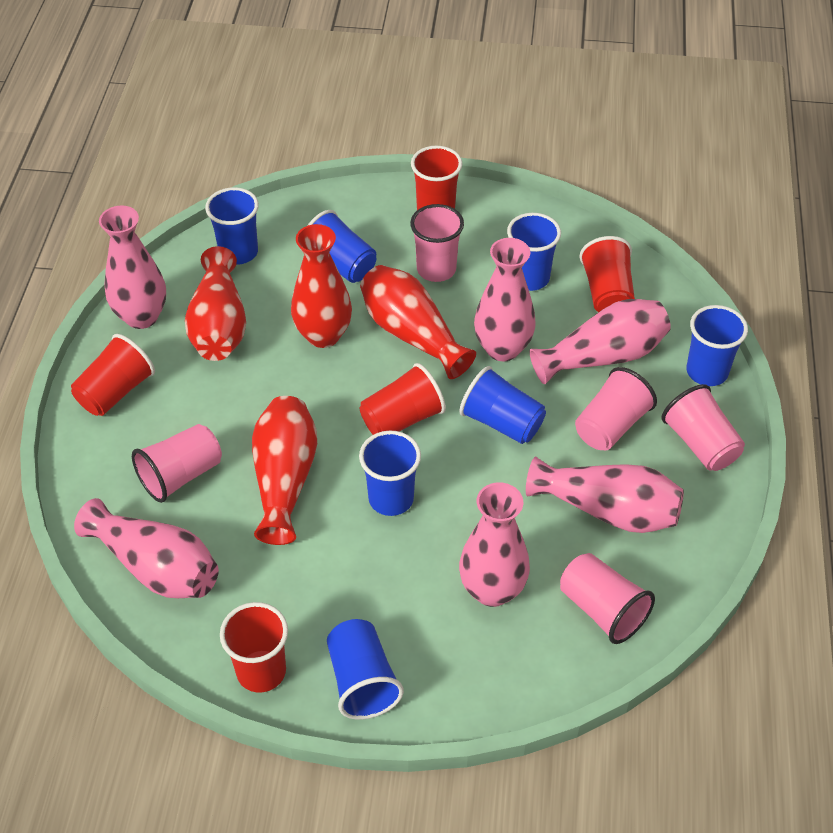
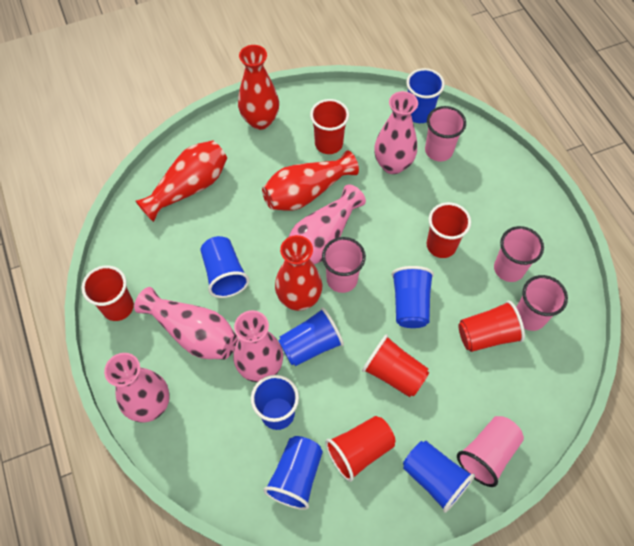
pink vase: 6 -> 5
red cup: 5 -> 6

